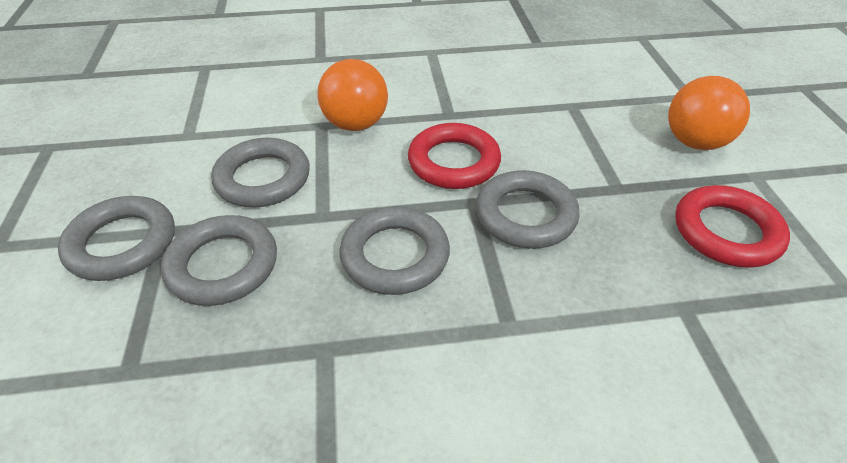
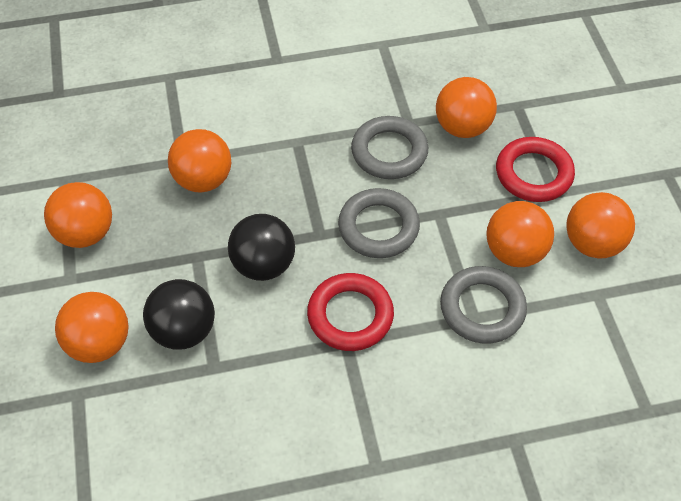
black ball: 0 -> 2
grey ring: 5 -> 3
orange ball: 2 -> 6

